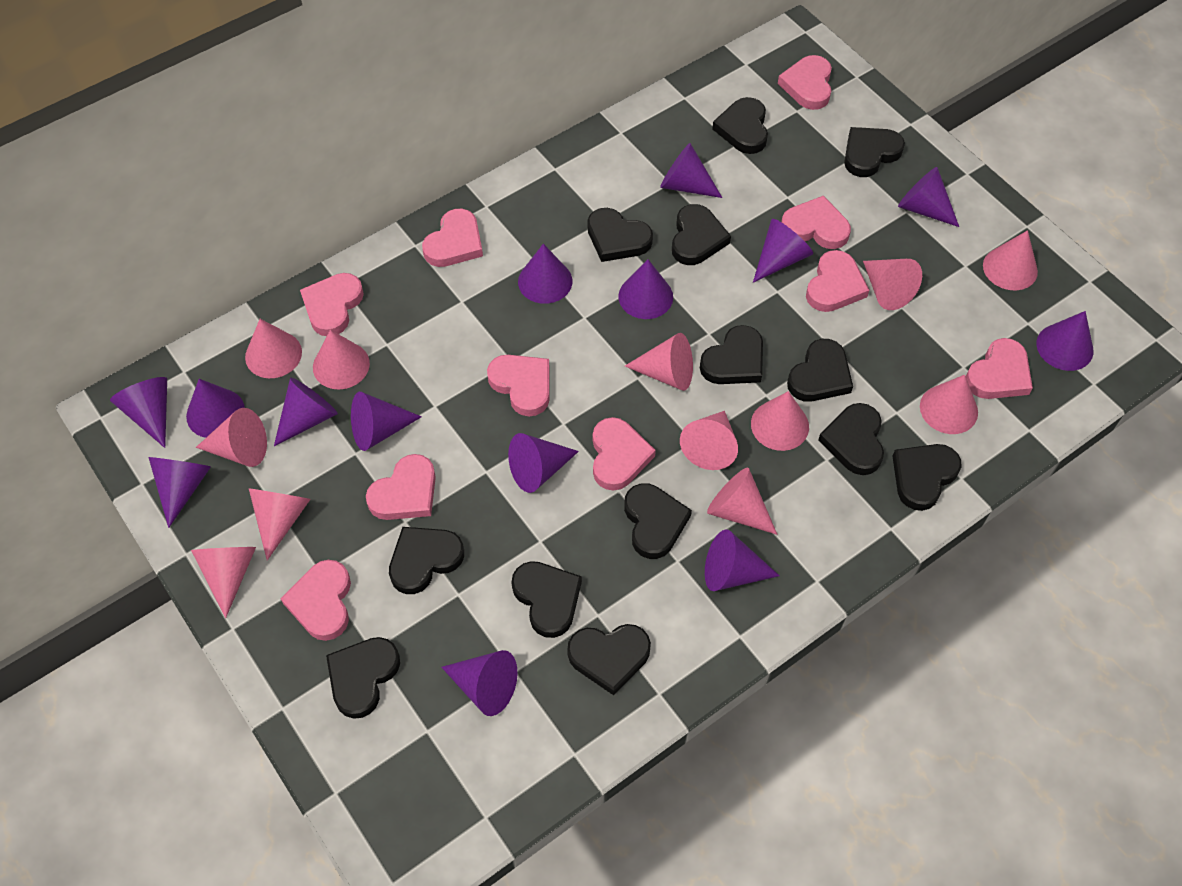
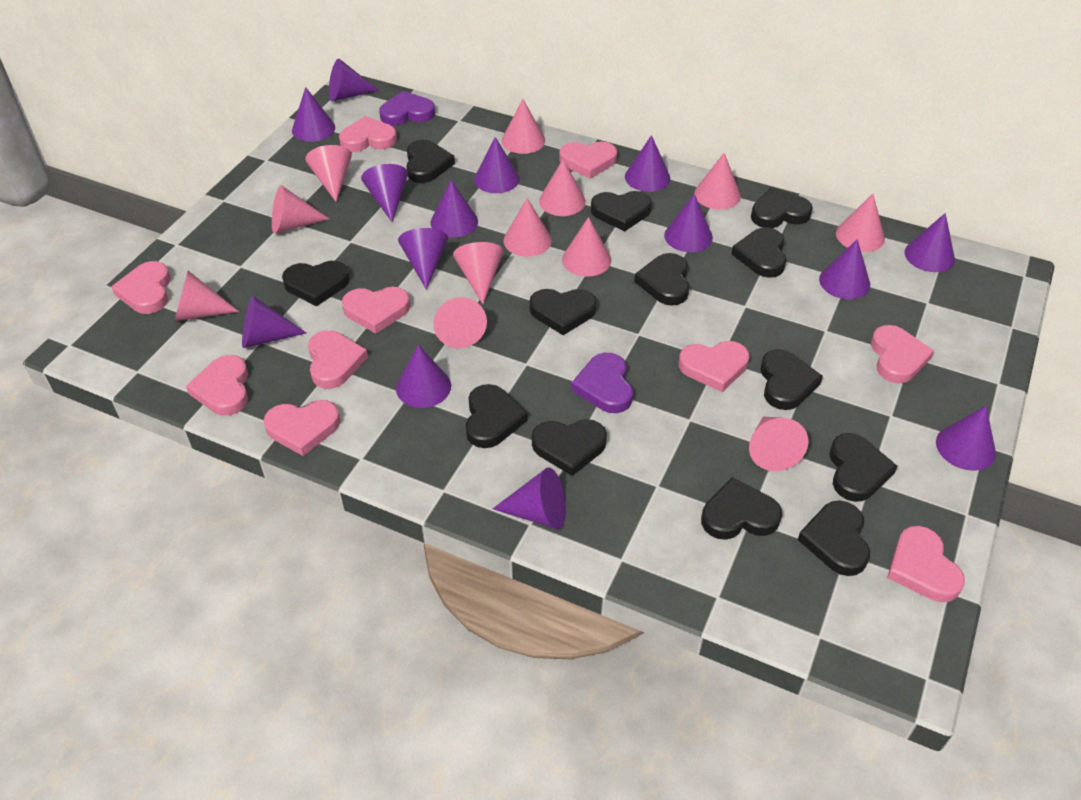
purple heart: 0 -> 2

